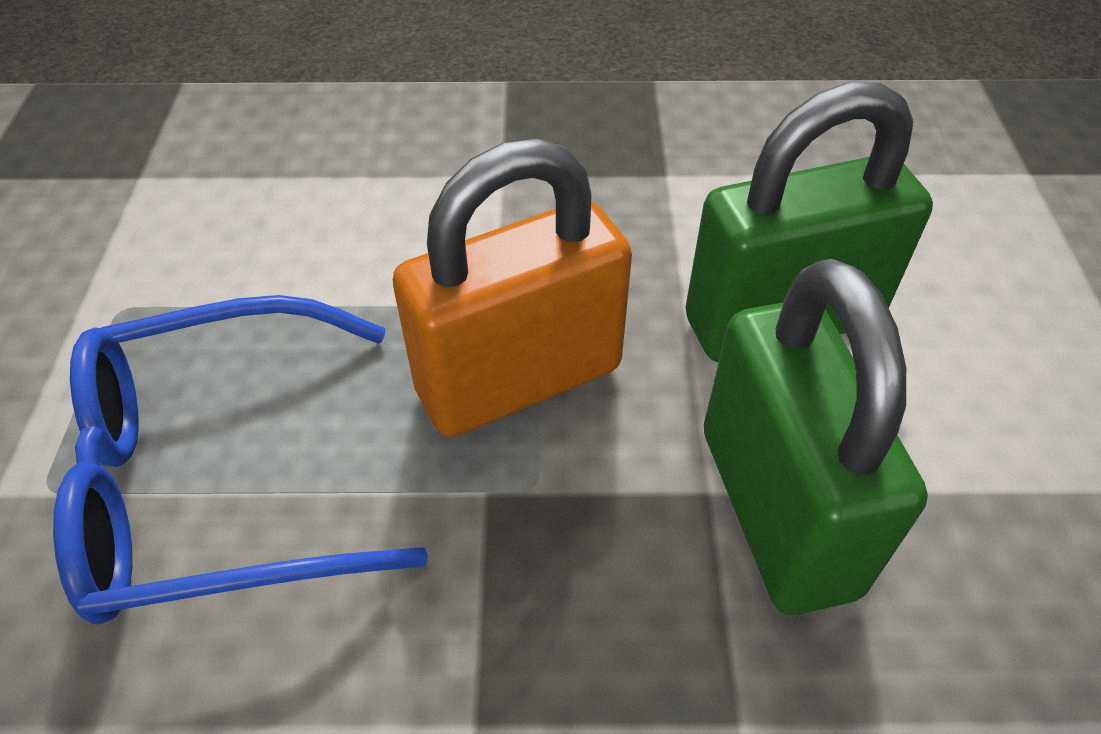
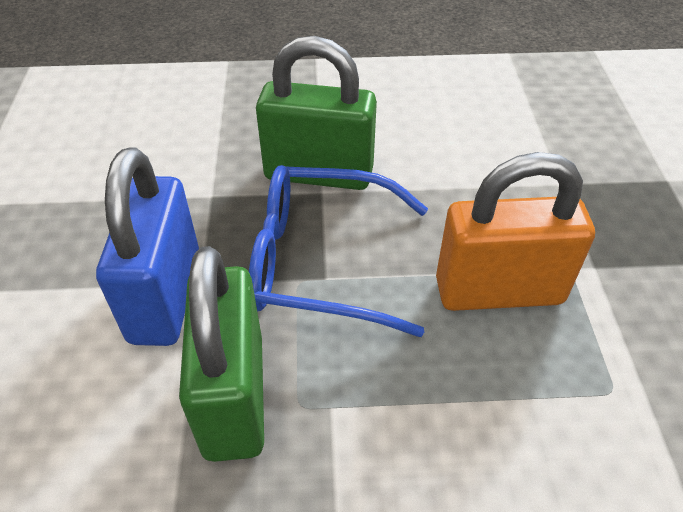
blue padlock: 0 -> 1

